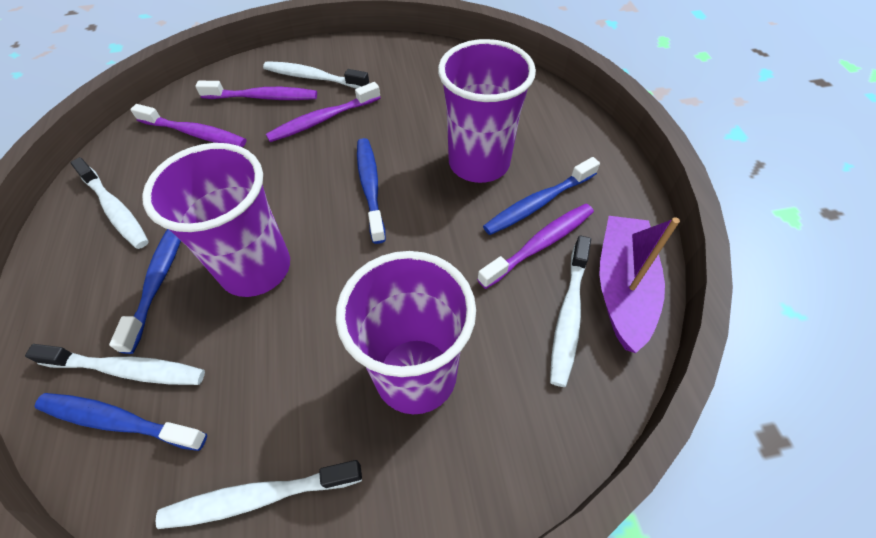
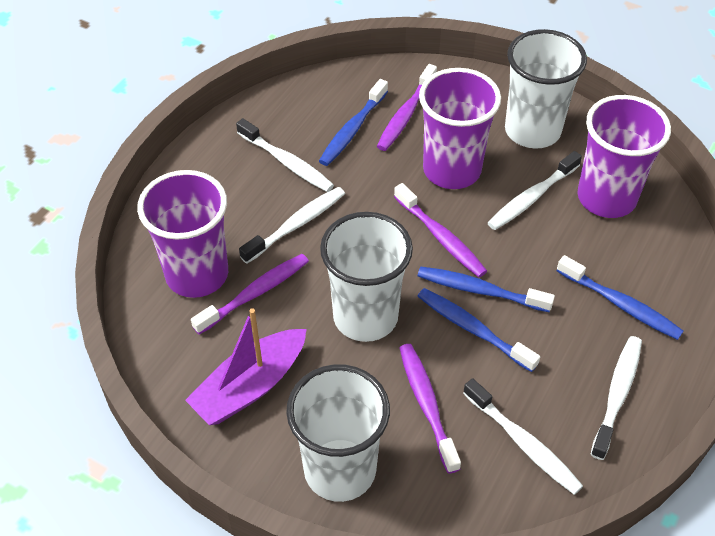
white cup: 0 -> 3

